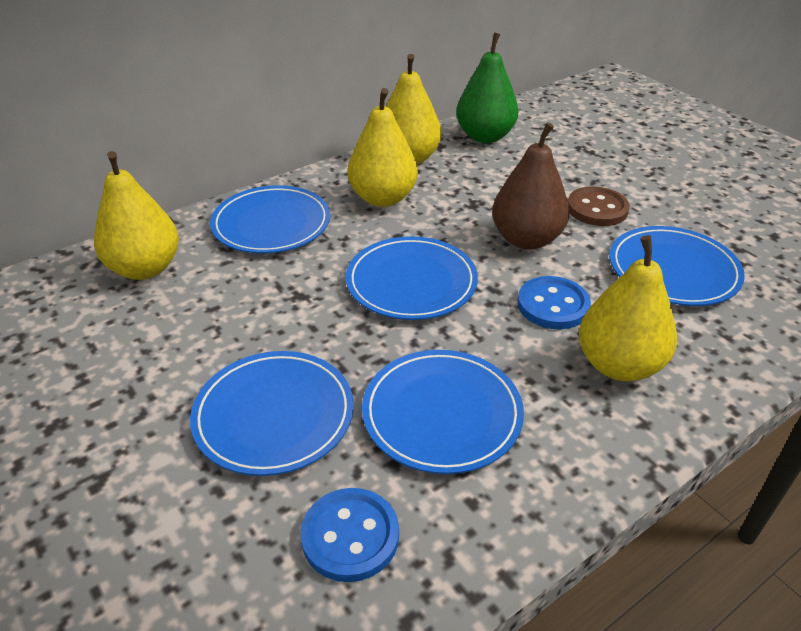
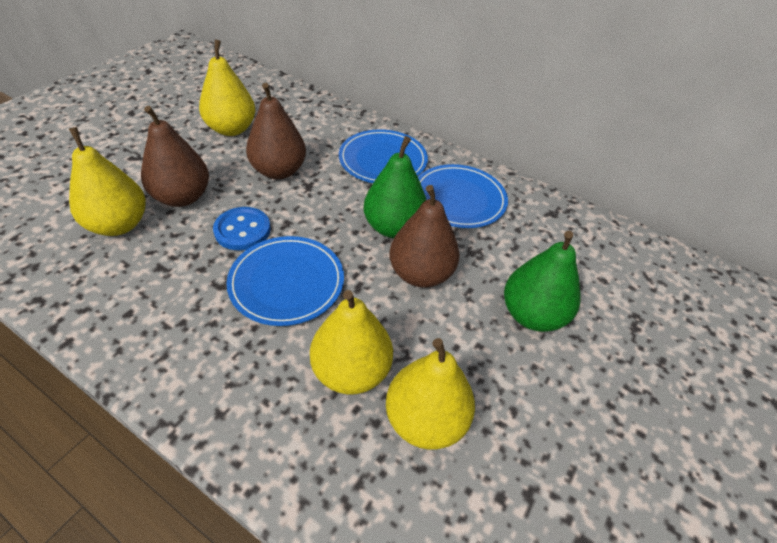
blue button: 2 -> 1
blue plate: 5 -> 3
brown button: 1 -> 0
brown pear: 1 -> 3
green pear: 1 -> 2

